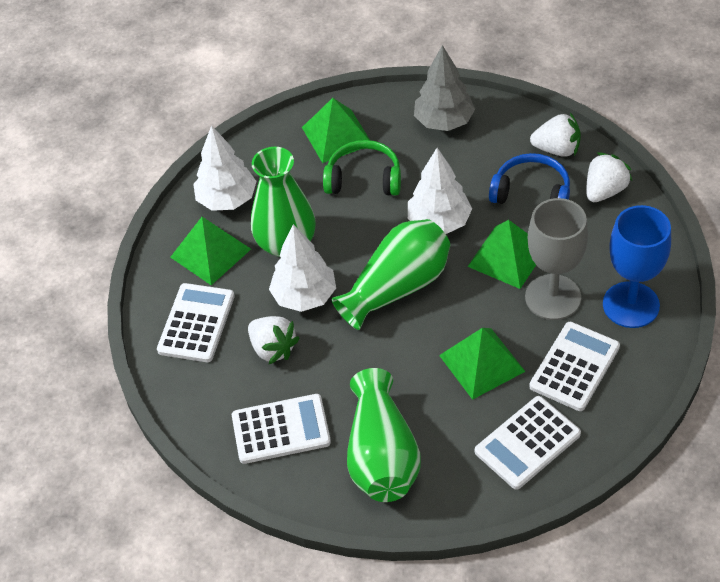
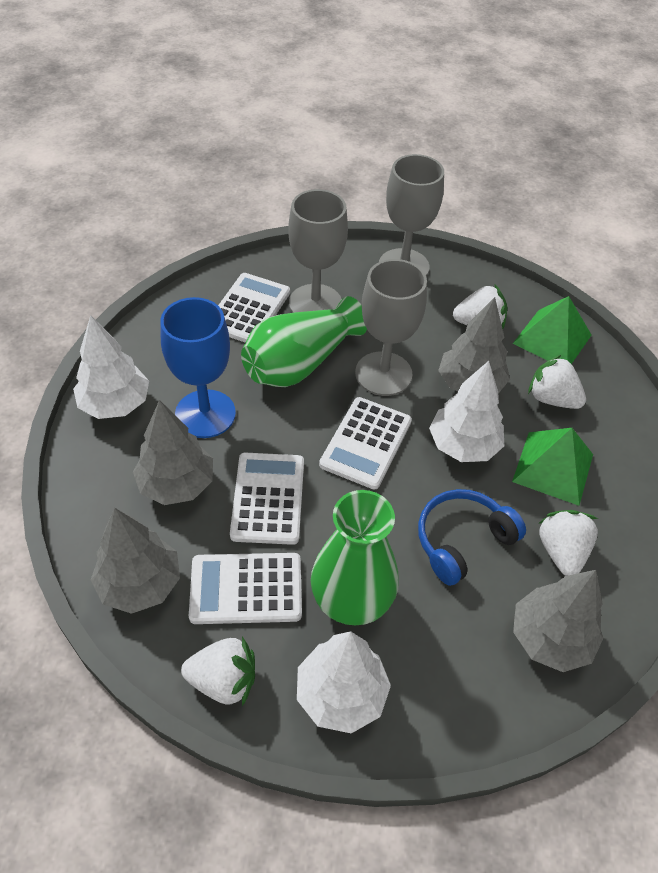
green headphones: 1 -> 0
green pyramid: 4 -> 2
green vase: 3 -> 2
grey goblet: 1 -> 3
grey tree: 1 -> 4
white strawberry: 3 -> 4

